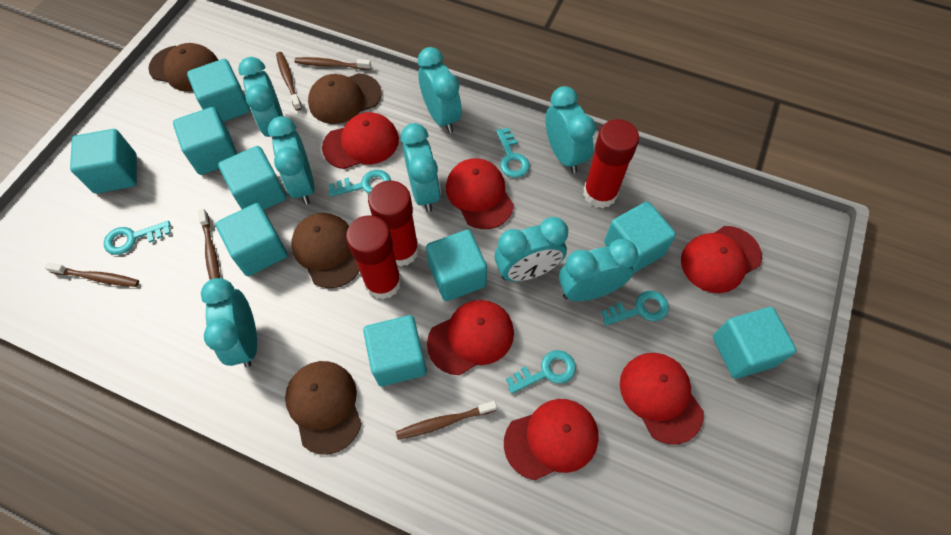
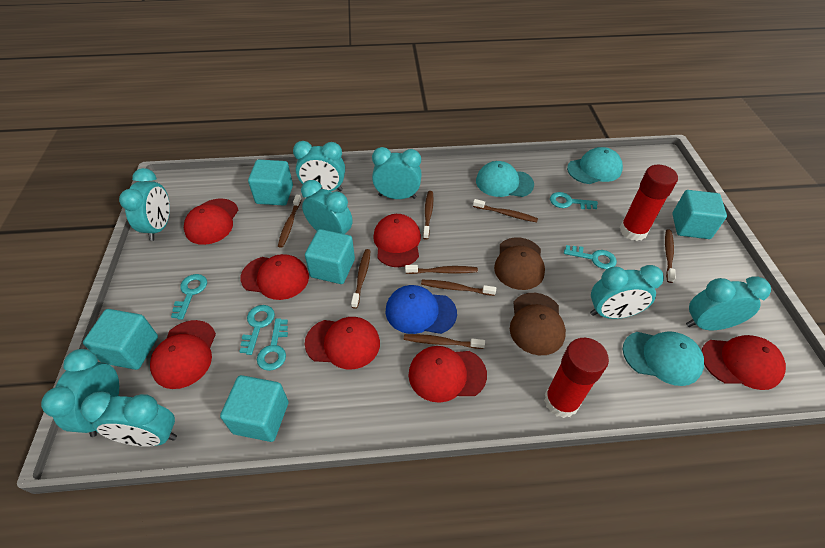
blue cap: 0 -> 1
brown cap: 4 -> 2
brown toothbrush: 5 -> 8
red cap: 6 -> 7
red glue stick: 3 -> 2
turquoise cap: 0 -> 3
turquoise cube: 9 -> 5

